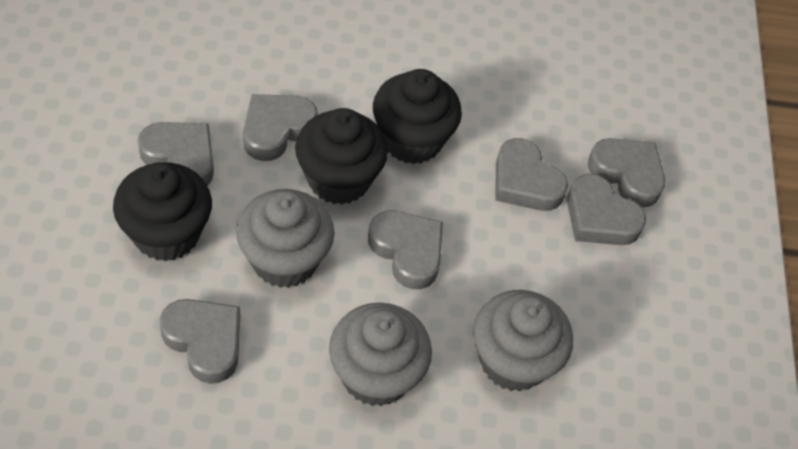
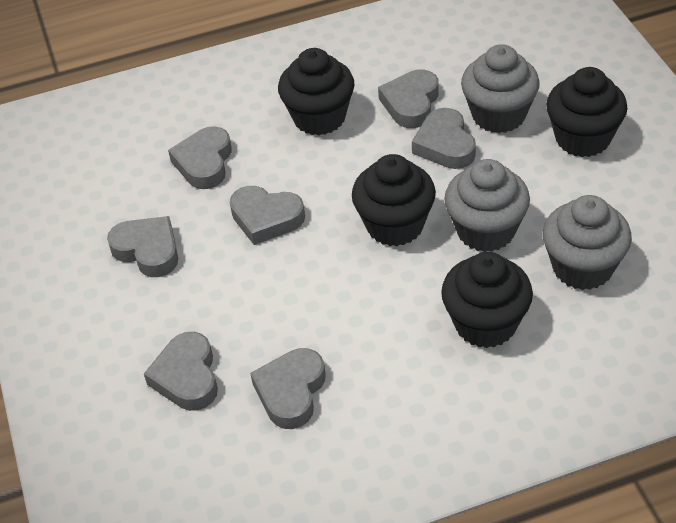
black cupcake: 3 -> 4

